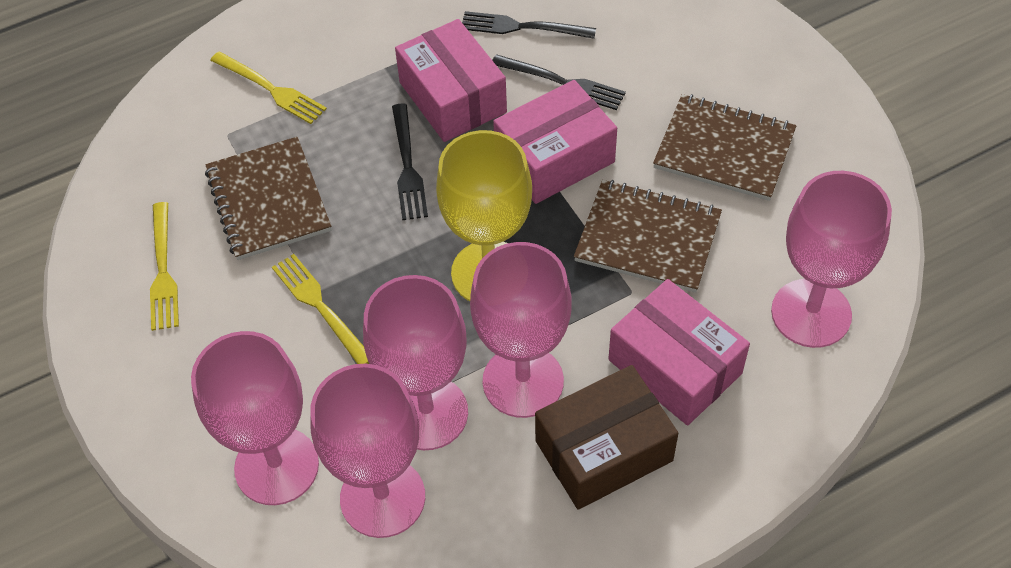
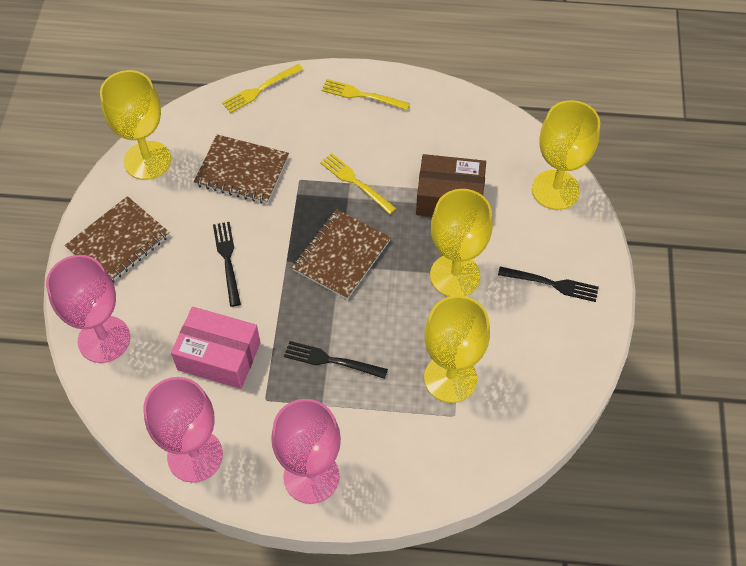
pink box: 3 -> 1
pink goblet: 5 -> 3
yellow goblet: 1 -> 4

